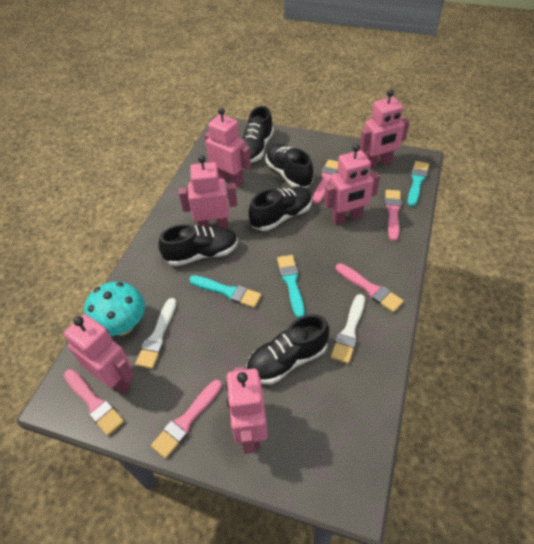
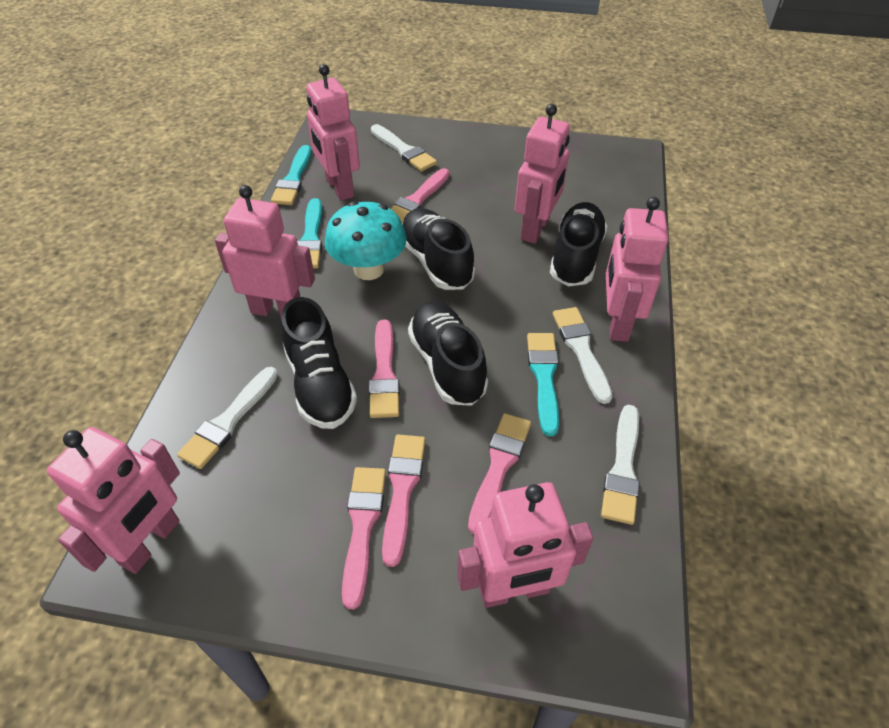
black shoe: 5 -> 4
white brush: 2 -> 4

